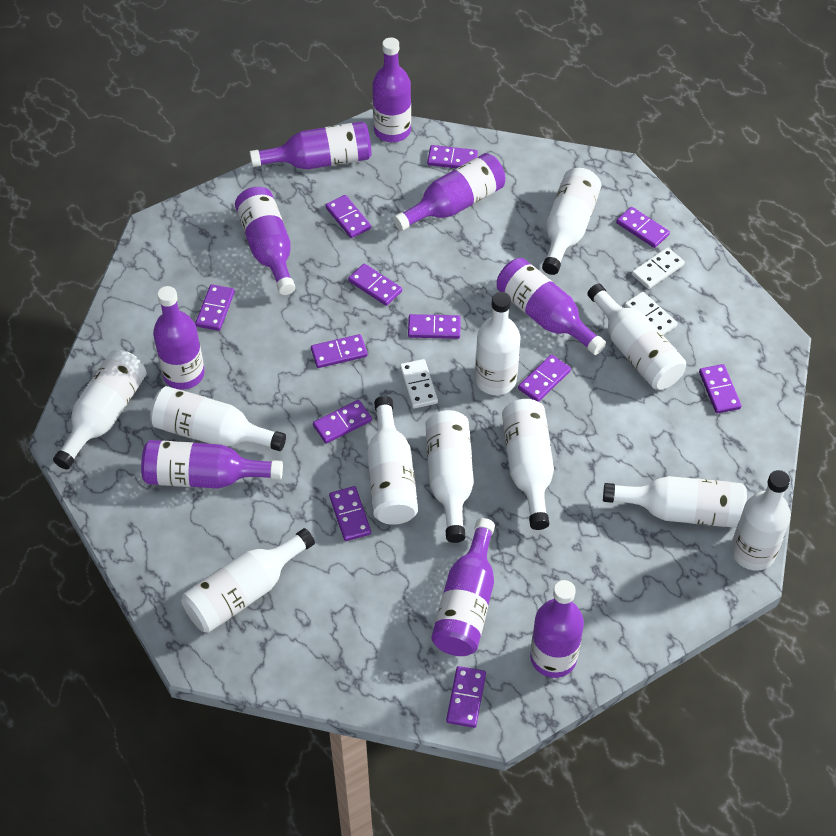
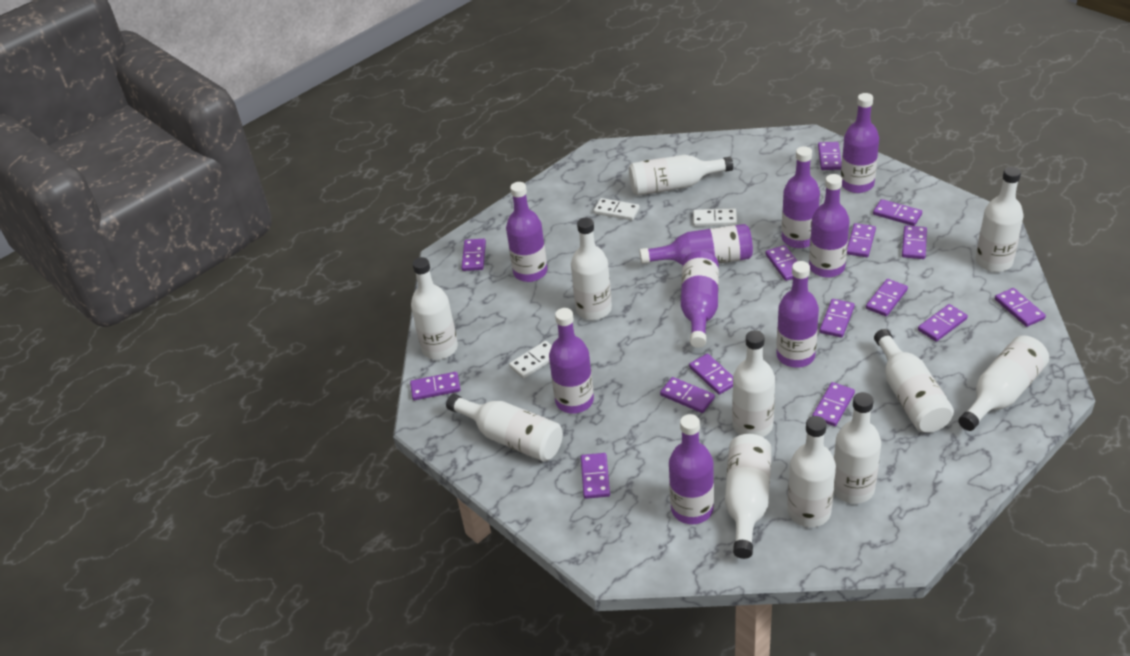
purple domino: 12 -> 15

